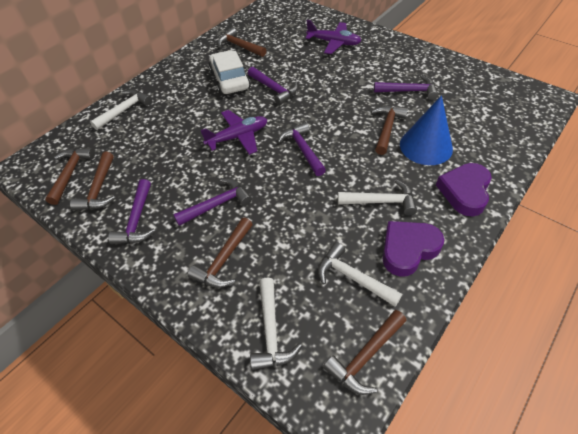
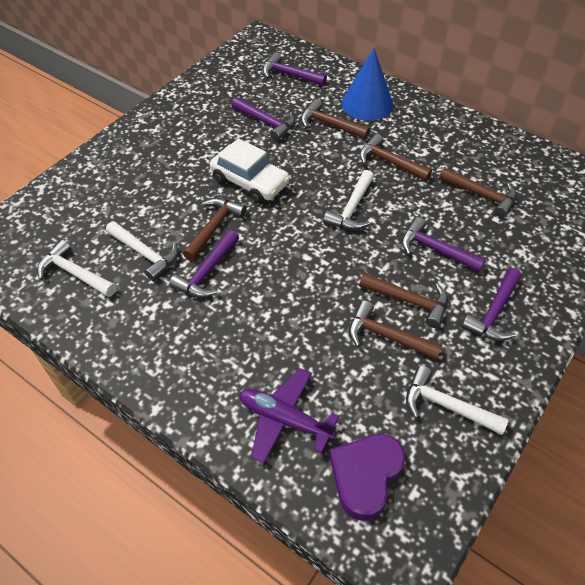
purple heart: 2 -> 1
purple plane: 2 -> 1

